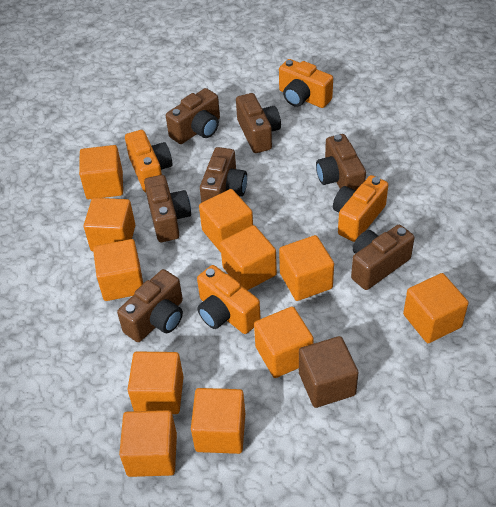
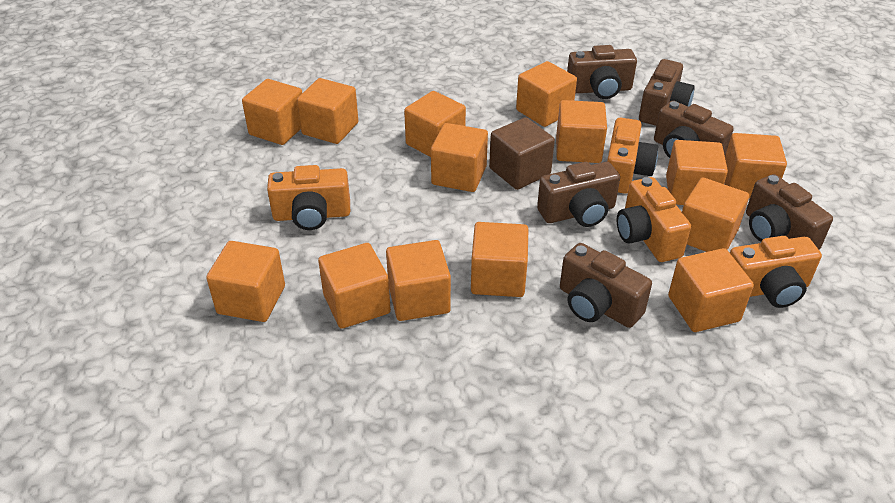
brown camera: 7 -> 6
orange cube: 11 -> 14

